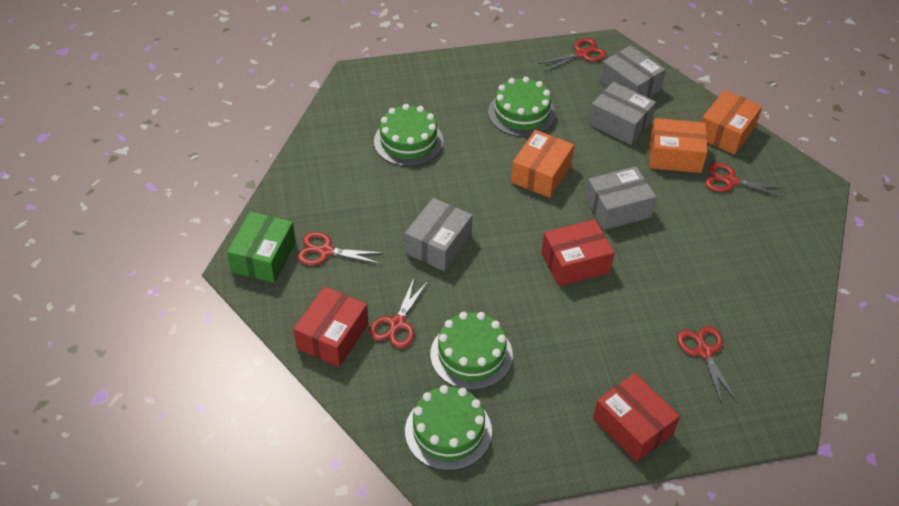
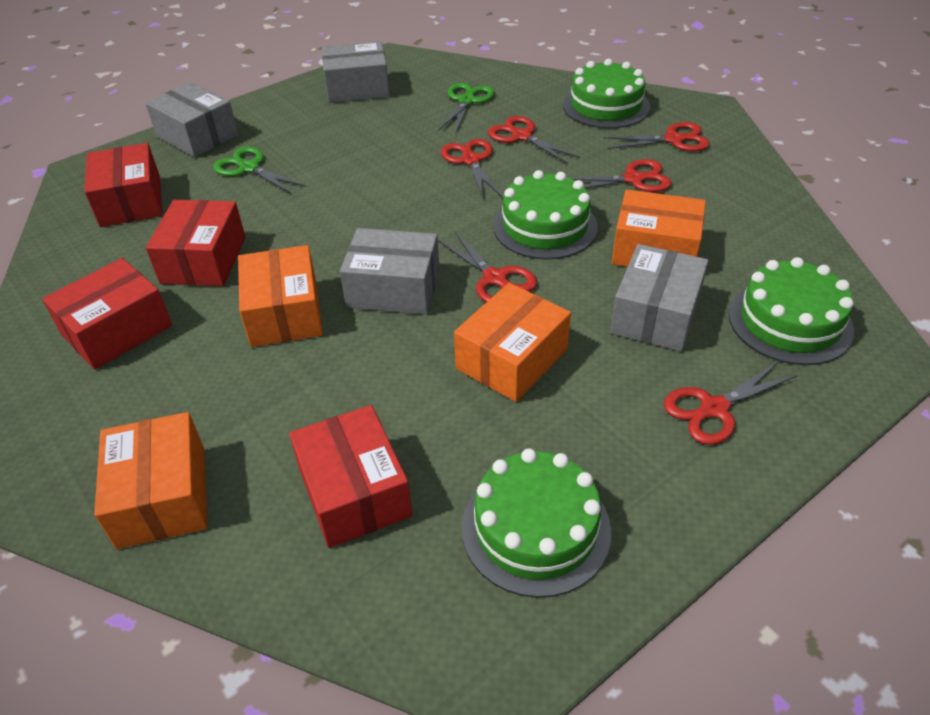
green box: 1 -> 0
green scissors: 0 -> 2
orange box: 3 -> 4
red box: 3 -> 4
red scissors: 5 -> 6

